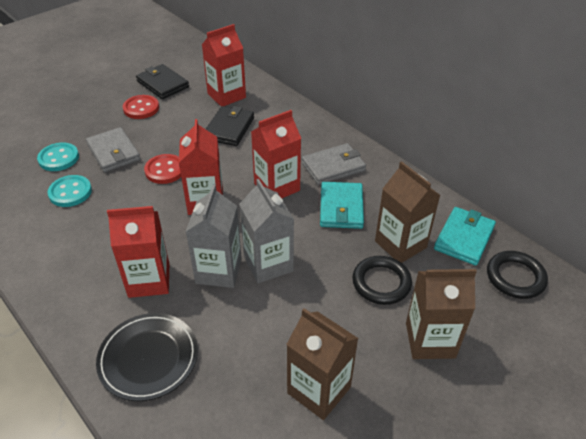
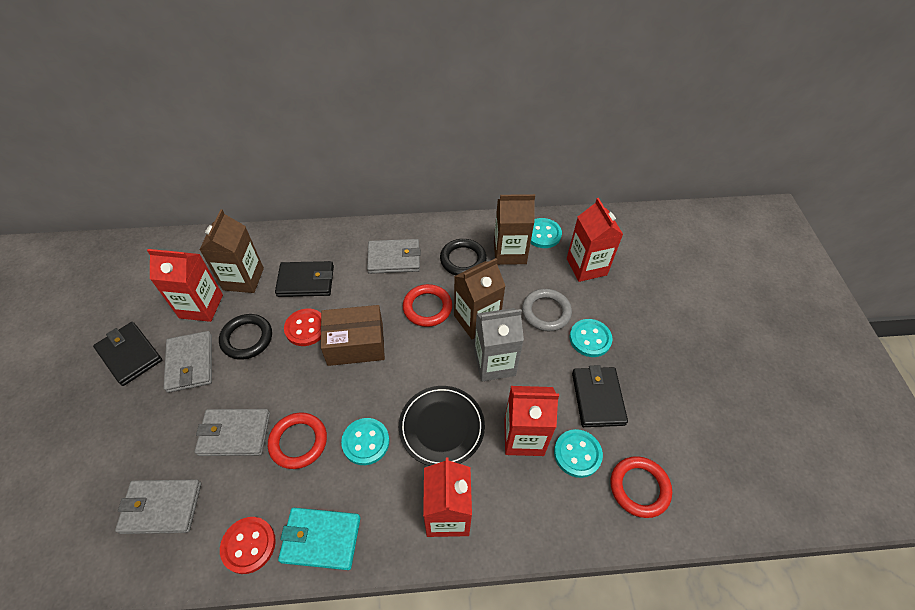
black wallet: 2 -> 3
brown box: 0 -> 1
grey carton: 2 -> 1
grey ring: 0 -> 1
grey wallet: 2 -> 4
red ring: 0 -> 3
turquoise button: 2 -> 4
turquoise wallet: 2 -> 1

